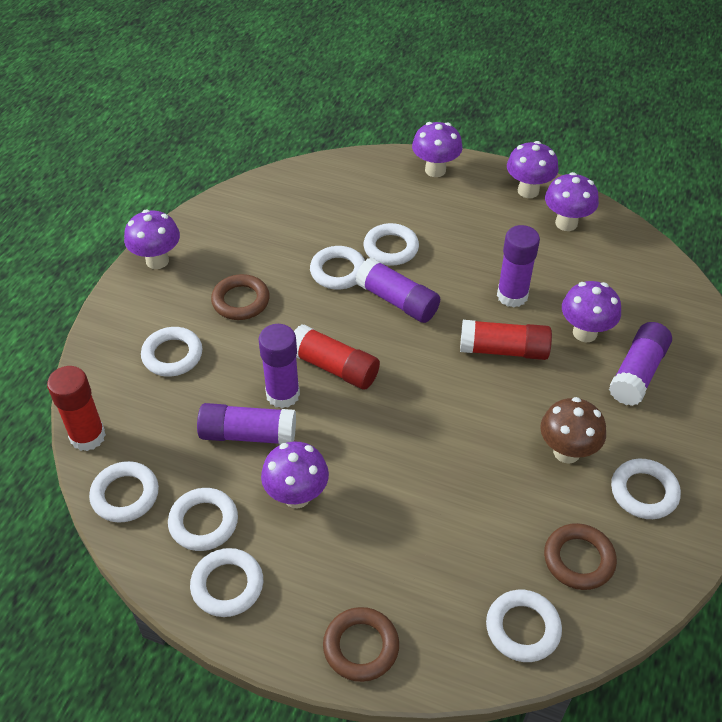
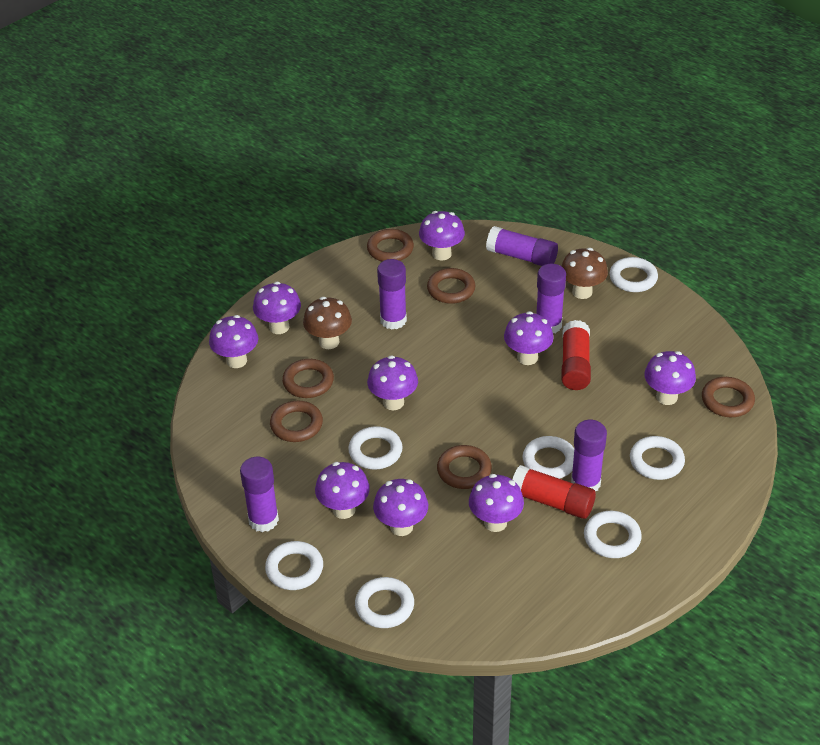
brown mushroom: 1 -> 2
brown ring: 3 -> 6
purple mushroom: 6 -> 9
red glue stick: 3 -> 2
white ring: 8 -> 7

